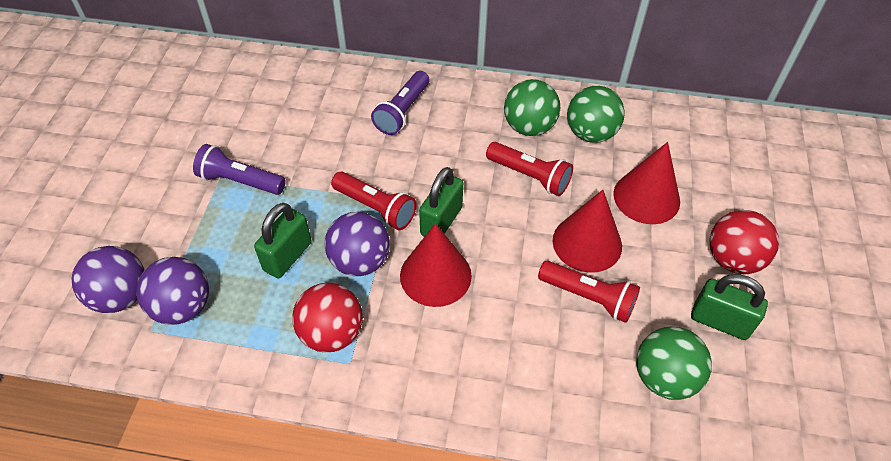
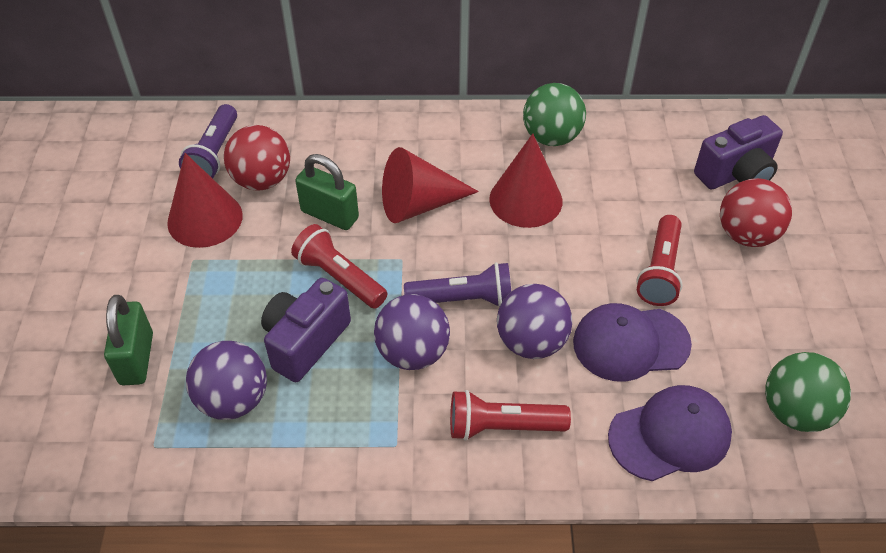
green ball: 3 -> 2
green padlock: 3 -> 2
purple camera: 0 -> 2
purple cap: 0 -> 2

